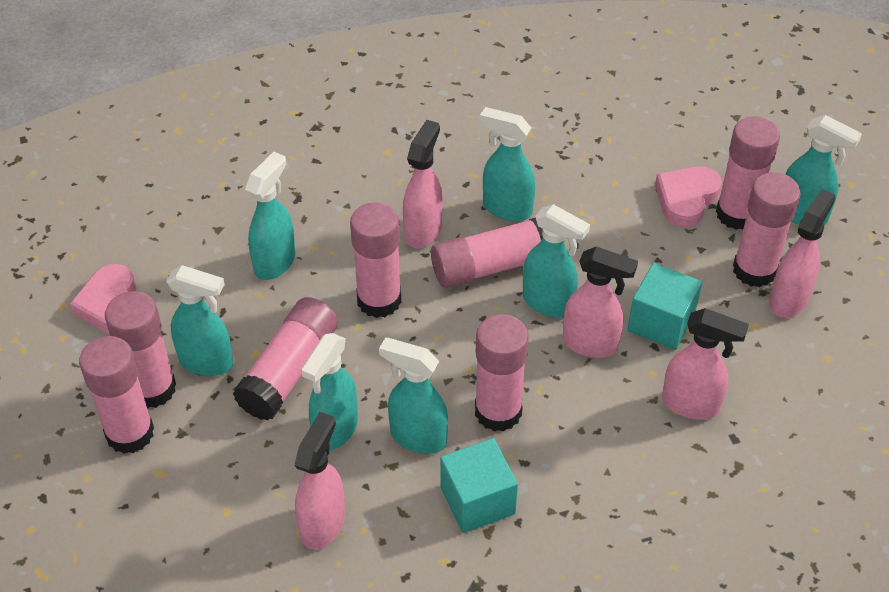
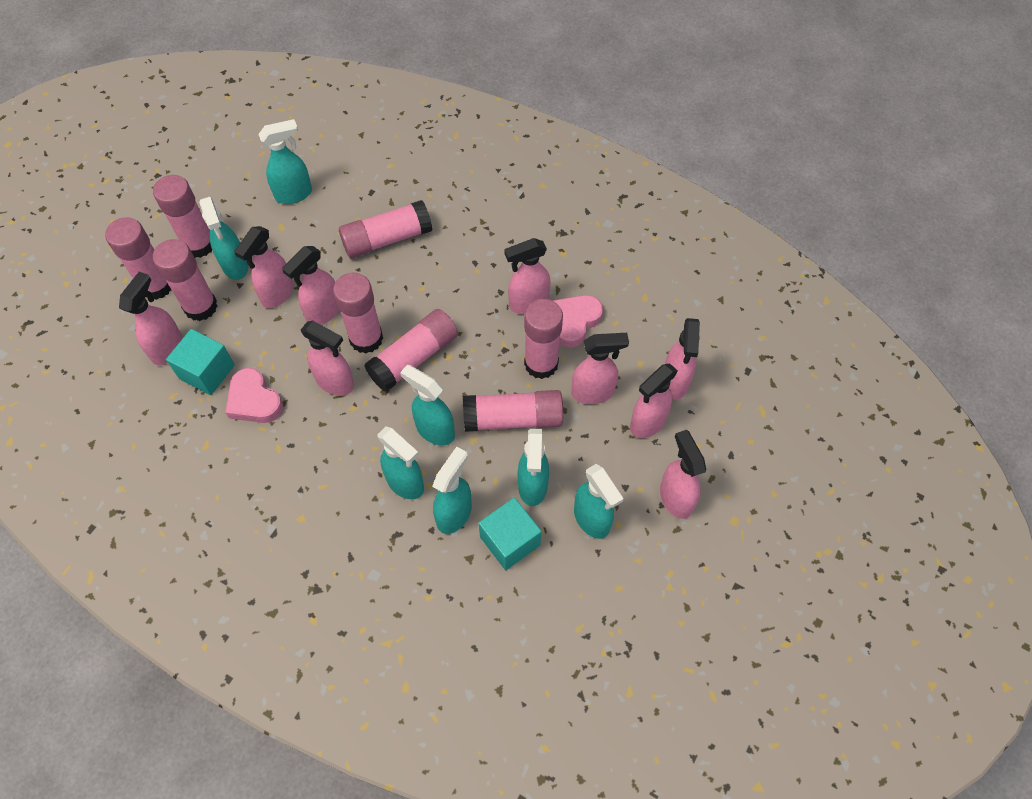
pink spray bottle: 5 -> 9

